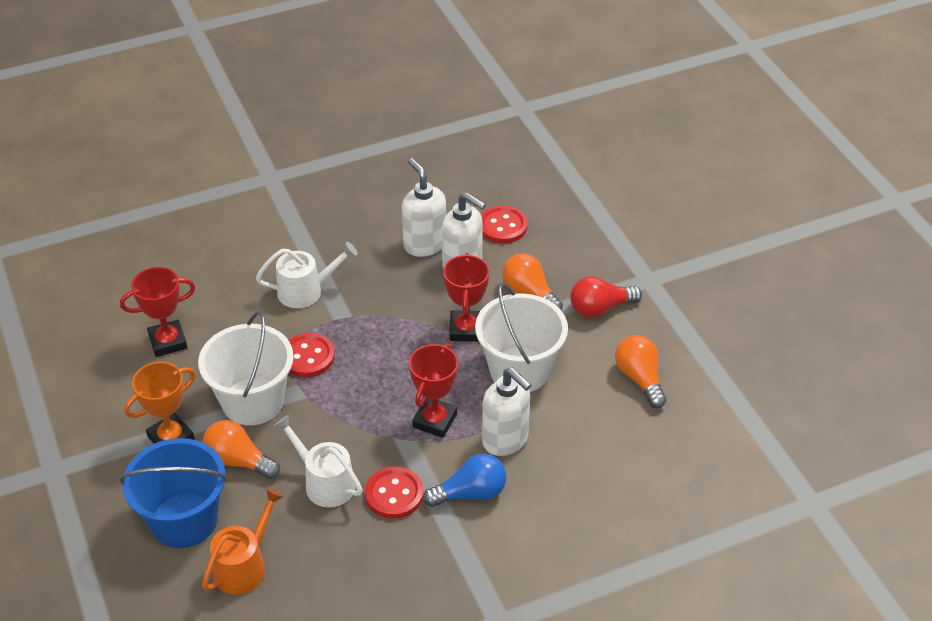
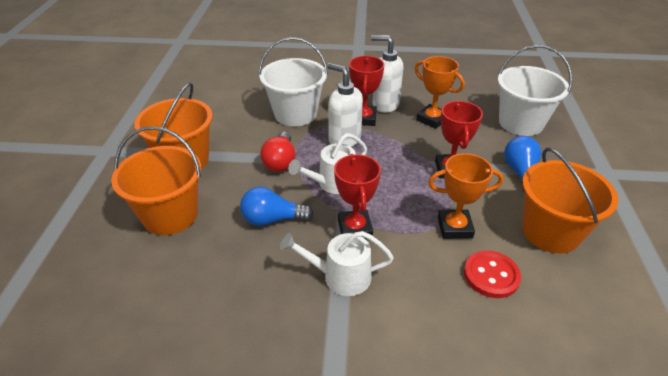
blue bucket: 1 -> 0
blue light bulb: 1 -> 2
orange bucket: 0 -> 3
orange light bulb: 3 -> 0
orange trophy: 1 -> 2
orange watering can: 1 -> 0
red button: 3 -> 1
white soap dispenser: 3 -> 2

